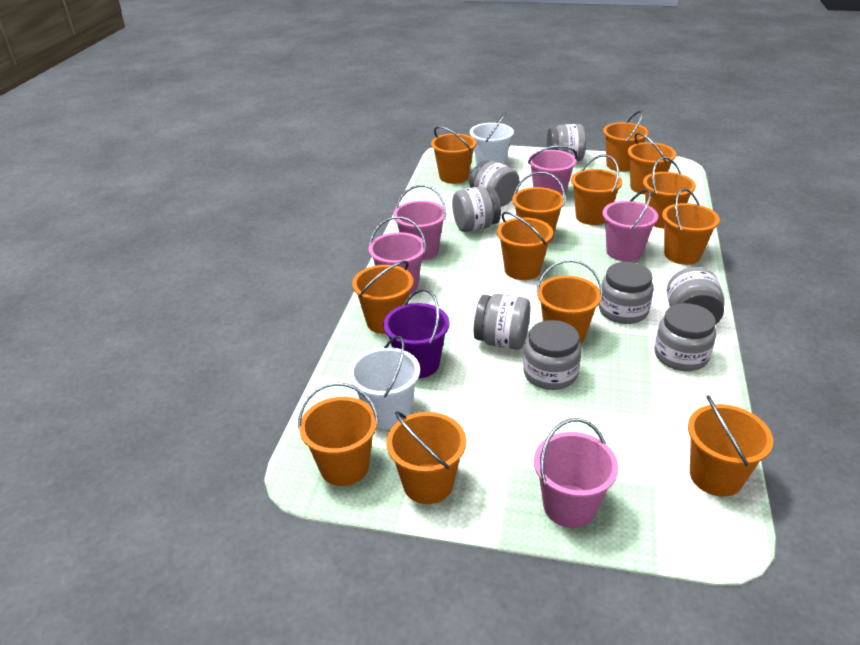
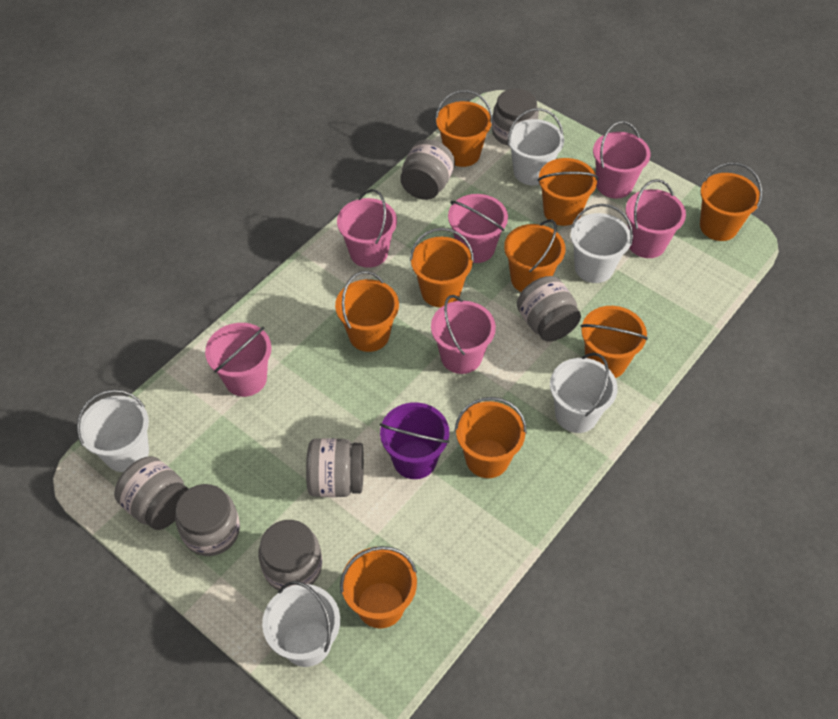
grey jar: 8 -> 7
orange bucket: 13 -> 9
pink bucket: 5 -> 6
white bucket: 2 -> 5

